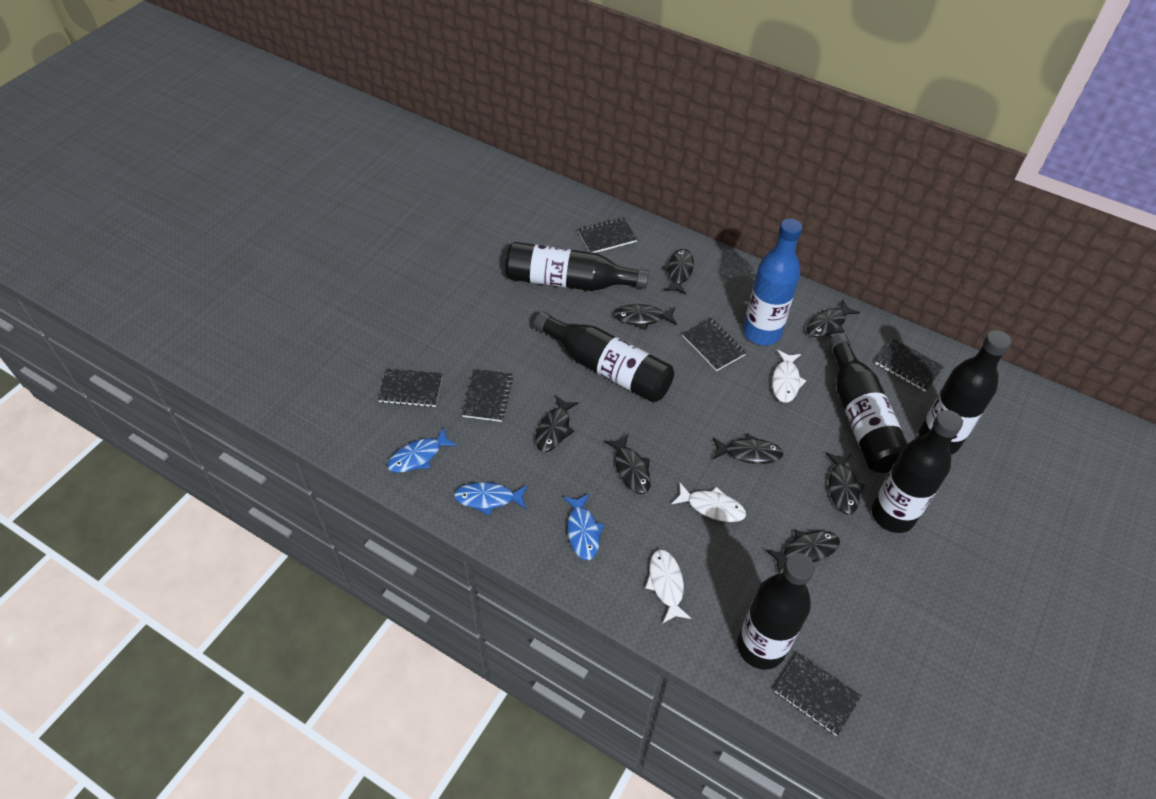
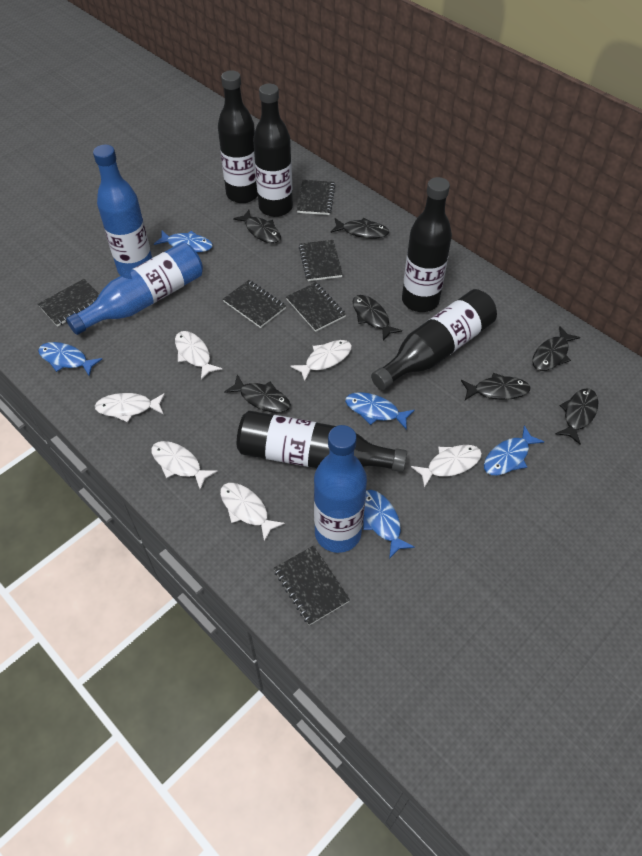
black bottle: 6 -> 5
black fish: 8 -> 7
blue bottle: 1 -> 3
blue fish: 3 -> 5
white fish: 3 -> 6

